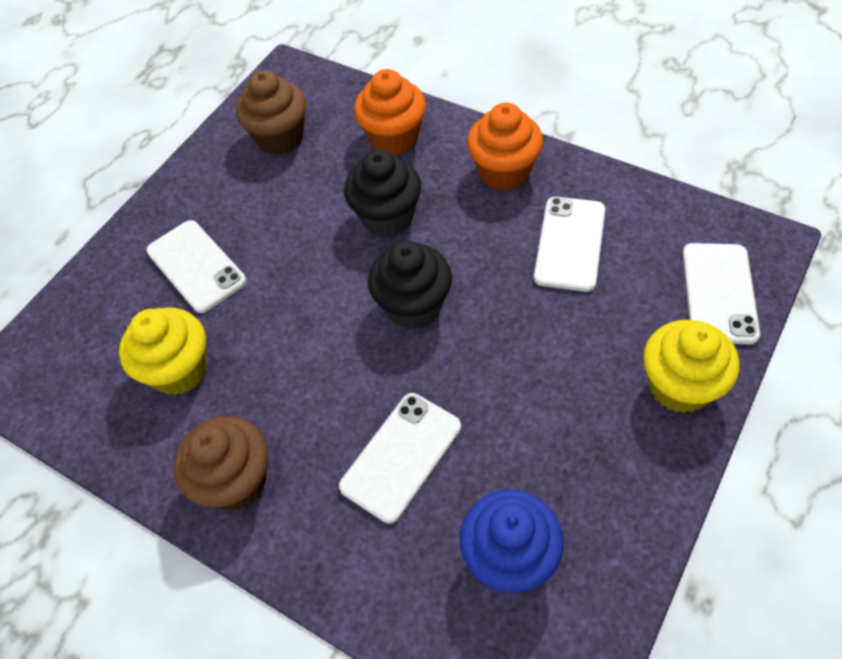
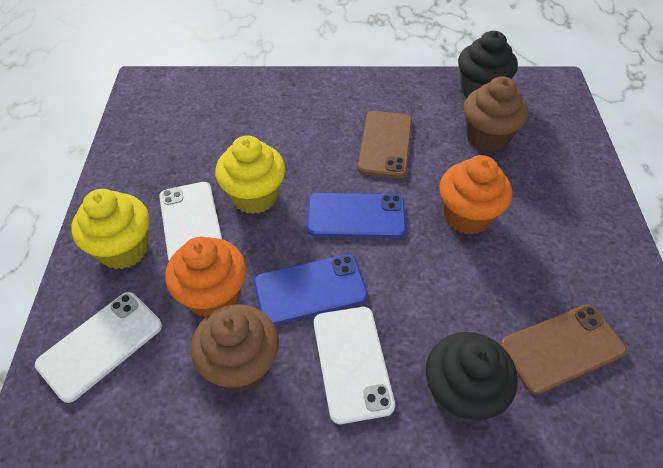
blue cupcake: 1 -> 0
blue phone: 0 -> 2
brown phone: 0 -> 2
white phone: 4 -> 3

